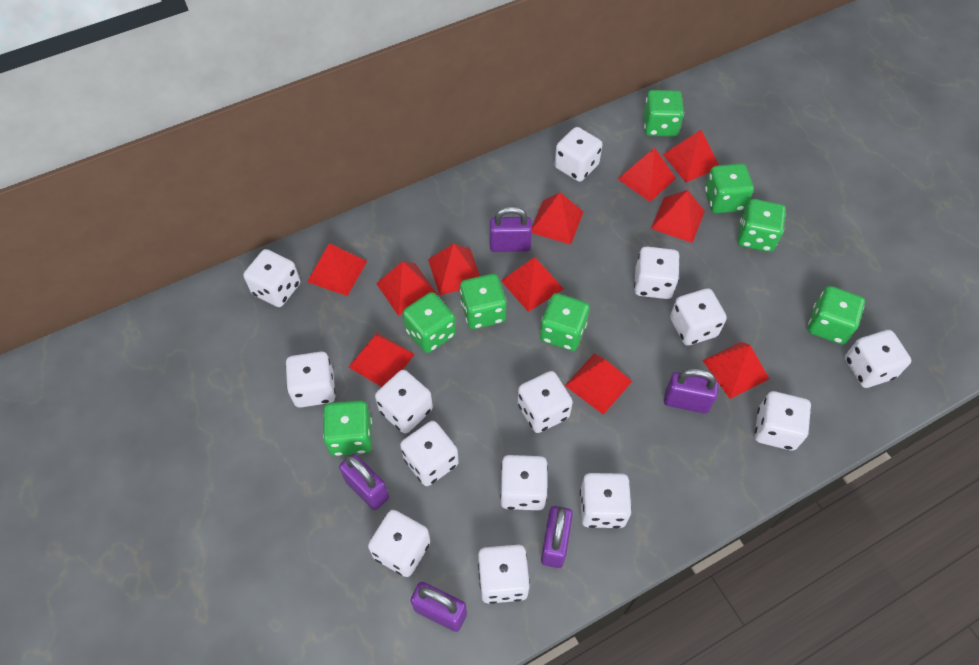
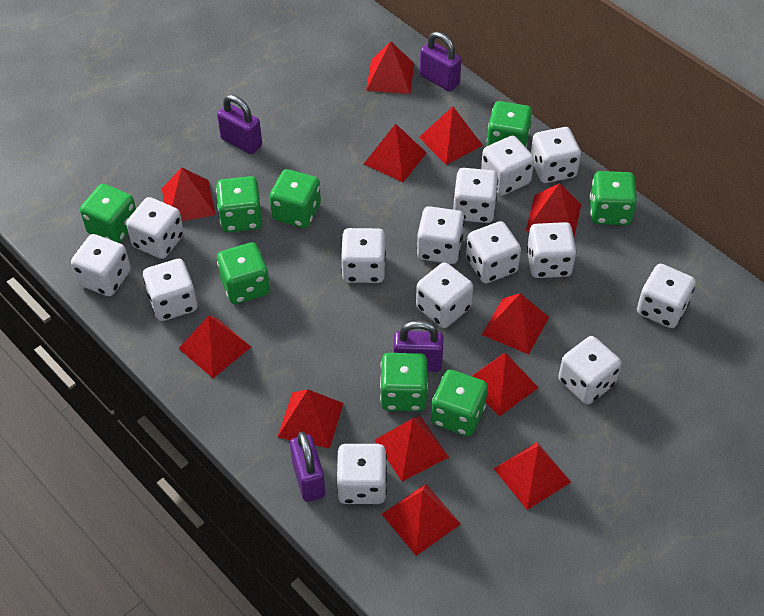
purple padlock: 5 -> 4
red pyramid: 11 -> 12

